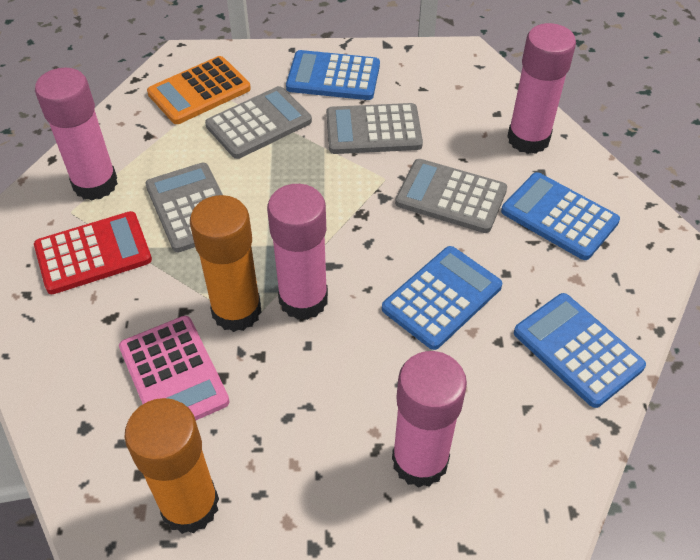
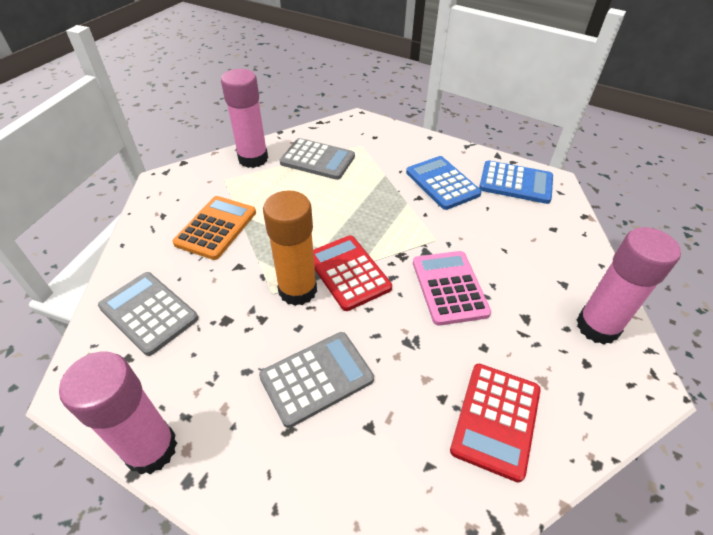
blue calculator: 4 -> 2
grey calculator: 4 -> 3
orange glue stick: 2 -> 1
pink glue stick: 4 -> 3
red calculator: 1 -> 2

